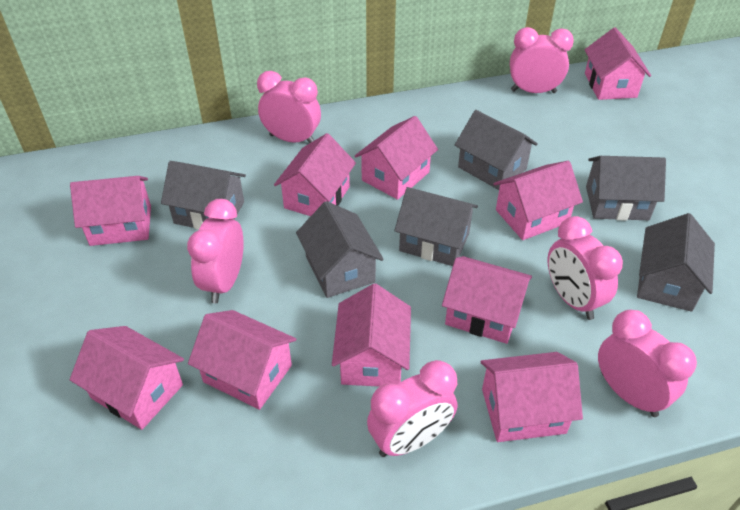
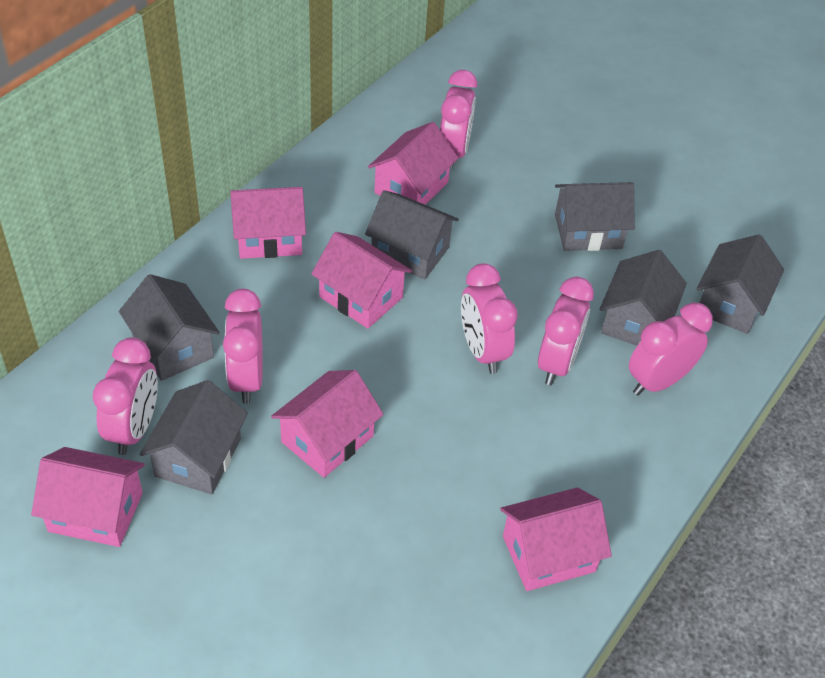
pink house: 10 -> 6

